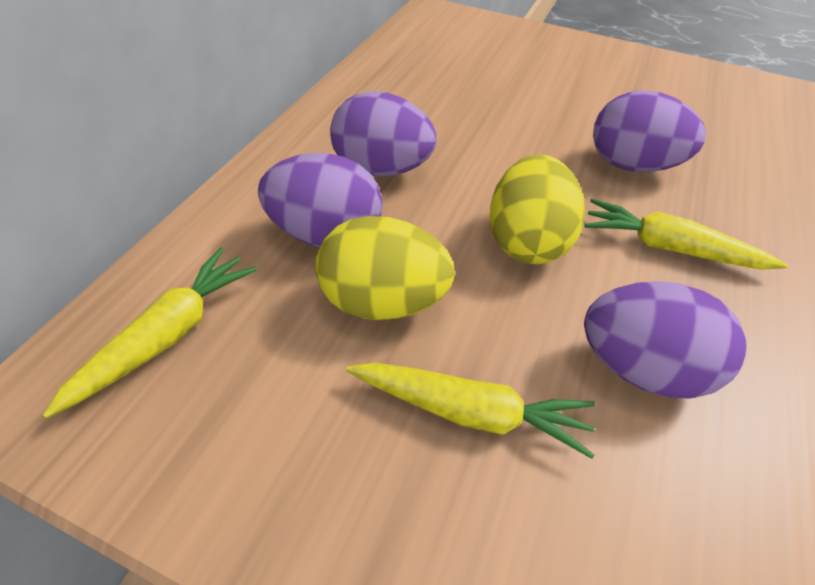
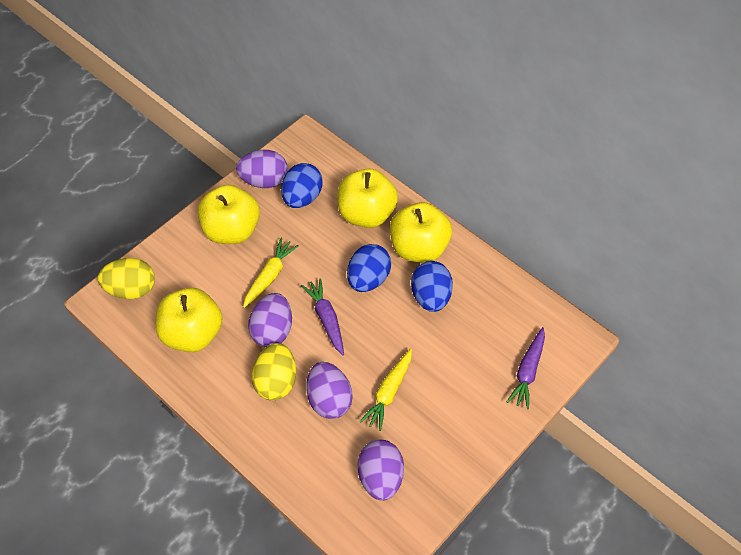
blue egg: 0 -> 3
purple carrot: 0 -> 2
yellow apple: 0 -> 4
yellow carrot: 3 -> 2

